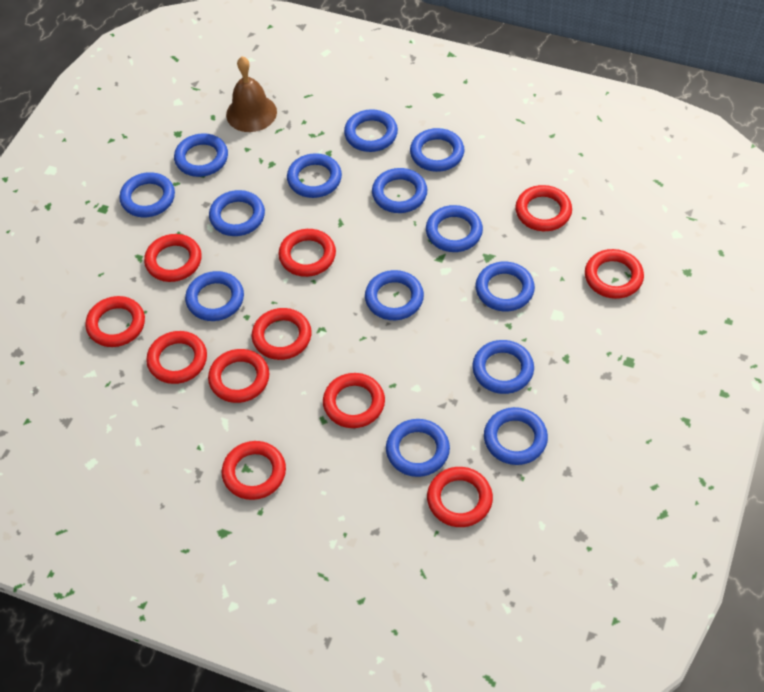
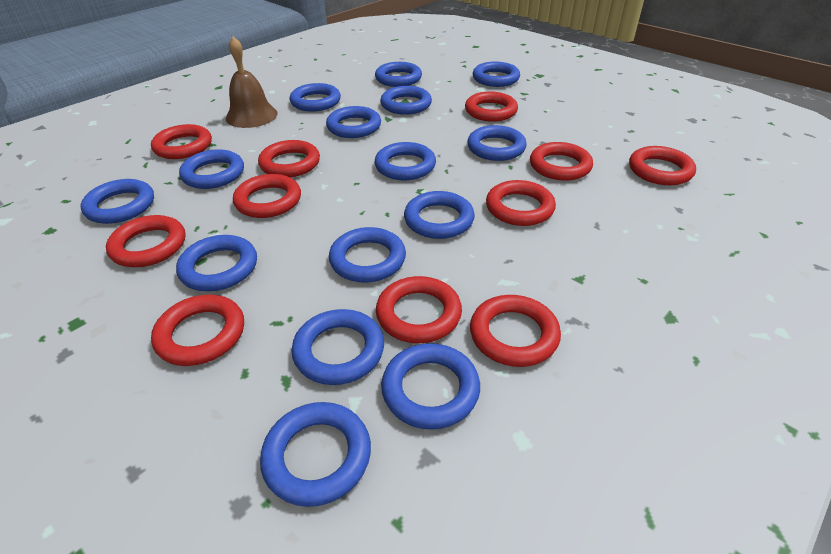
blue ring: 14 -> 15

